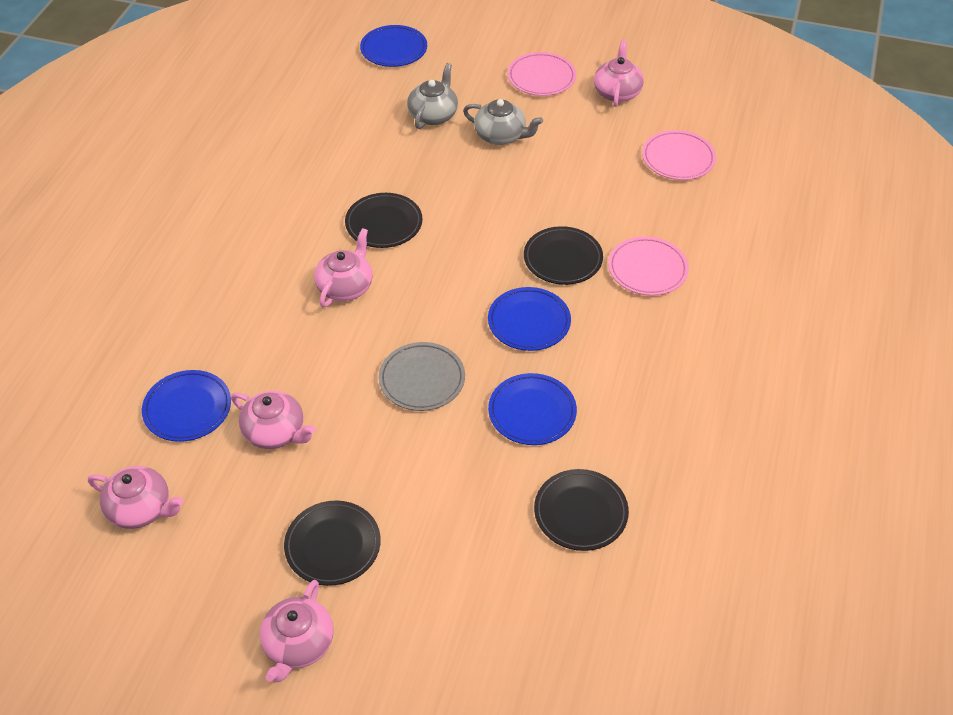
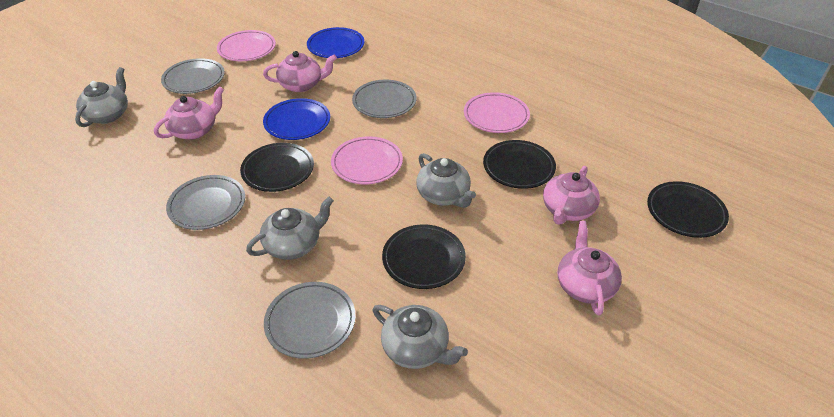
blue plate: 4 -> 2
grey plate: 1 -> 4
grey teapot: 2 -> 4
pink teapot: 5 -> 4

